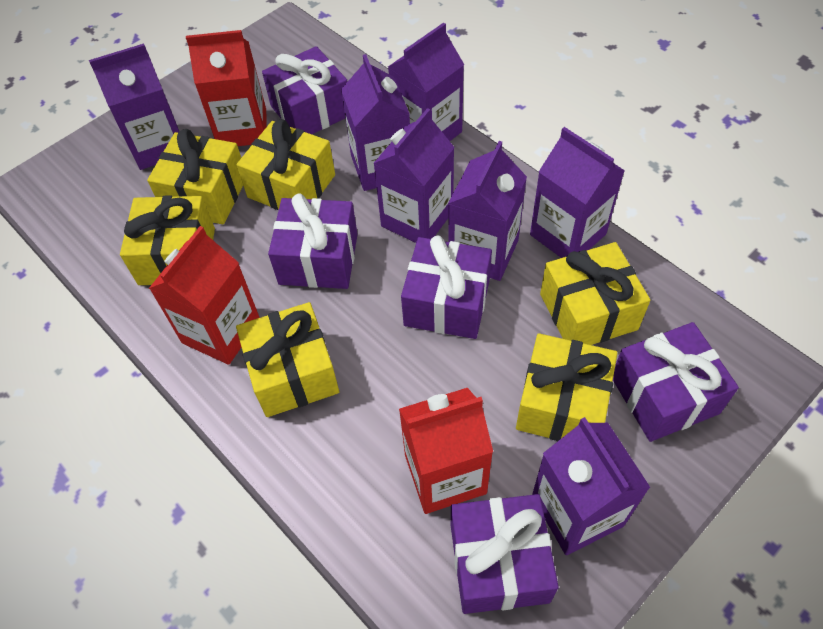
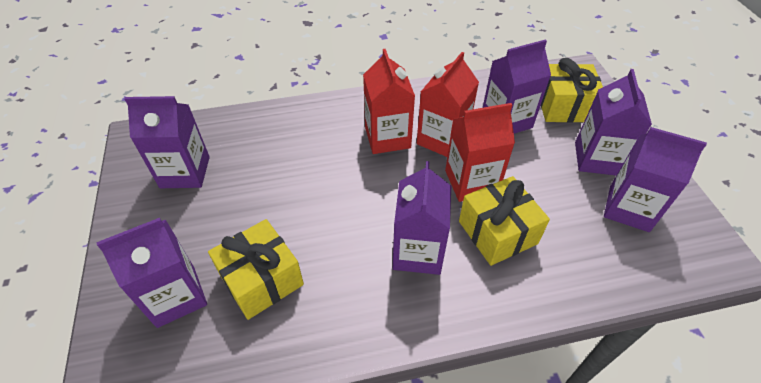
purple carton: 7 -> 6
purple gift: 5 -> 0
yellow gift: 6 -> 3

